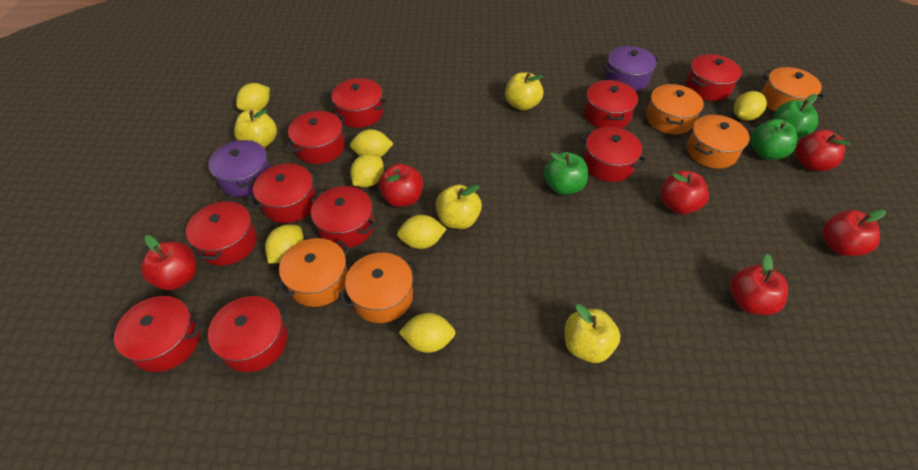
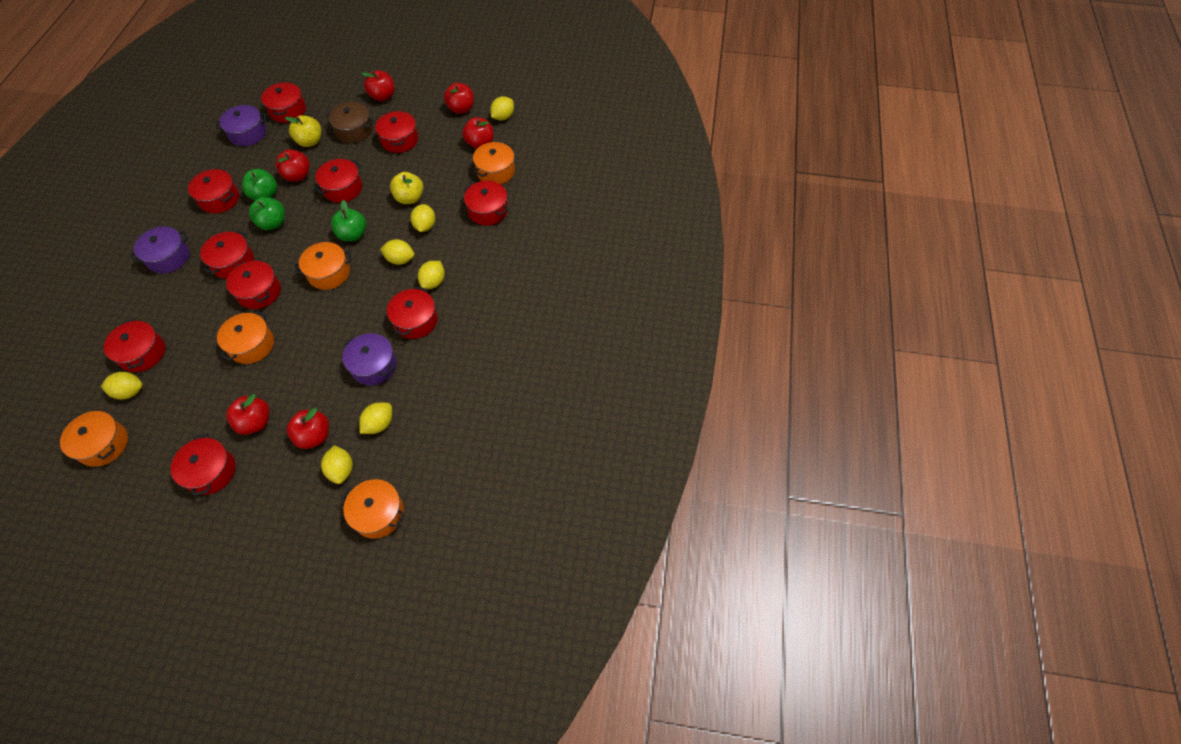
brown pot: 0 -> 1
purple pot: 2 -> 3
yellow apple: 4 -> 2

